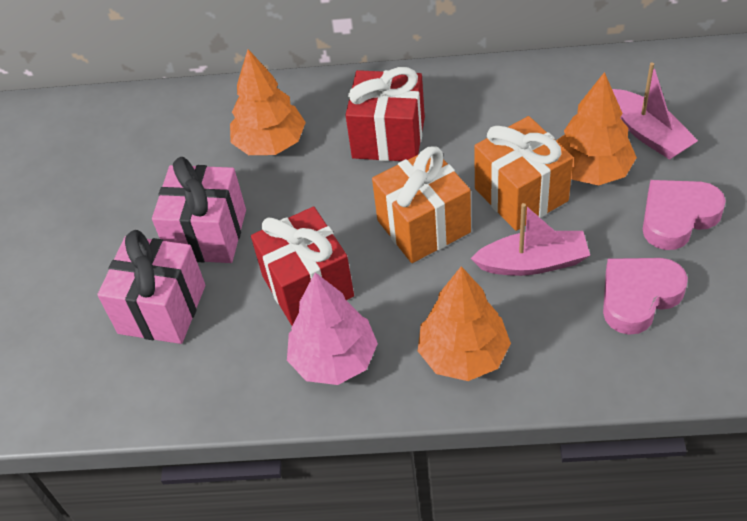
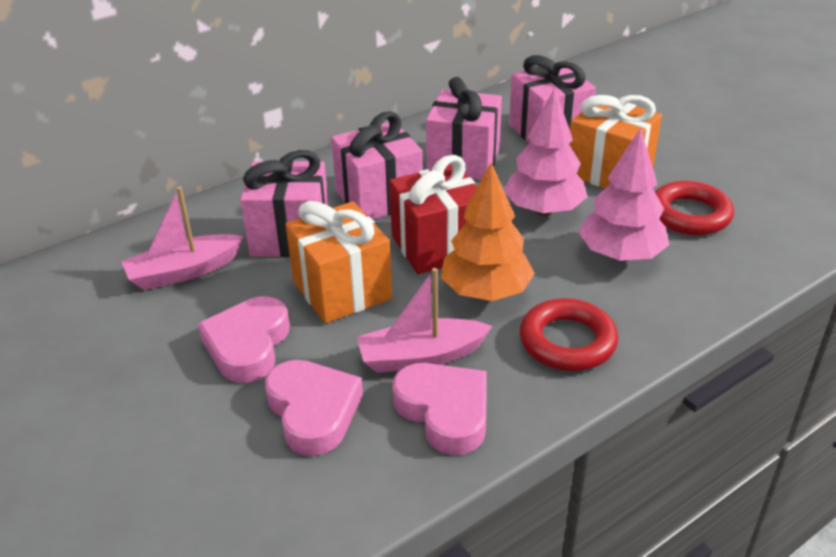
orange tree: 3 -> 1
pink gift: 2 -> 4
pink heart: 2 -> 3
pink tree: 1 -> 2
red gift: 2 -> 1
red ring: 0 -> 2

